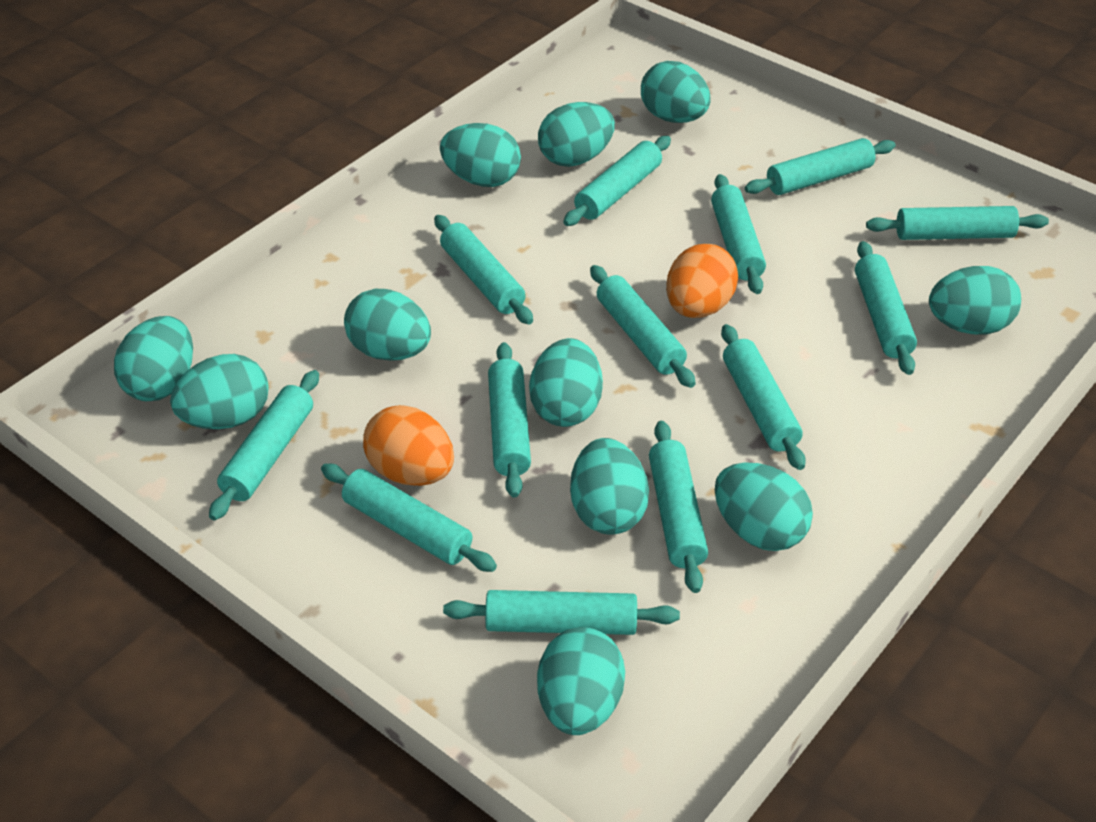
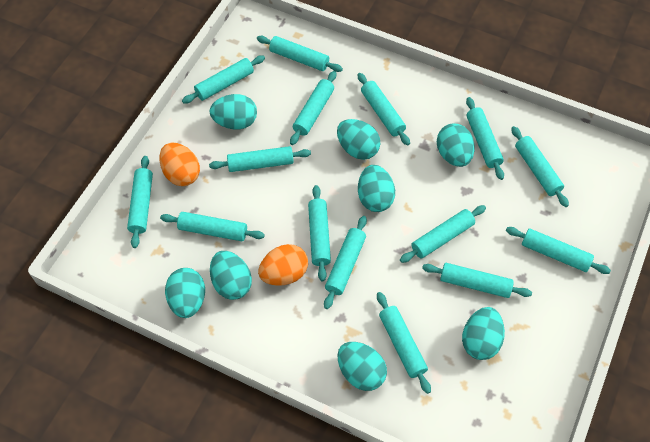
turquoise egg: 11 -> 8
turquoise rolling pin: 13 -> 15

